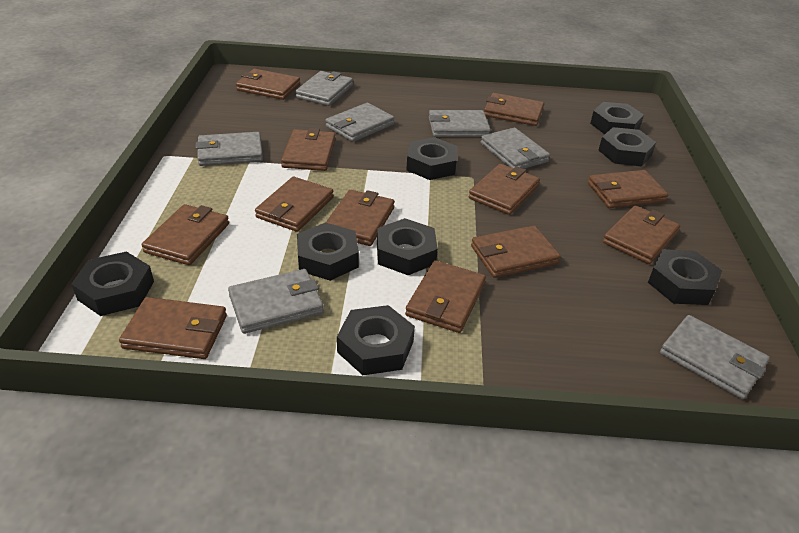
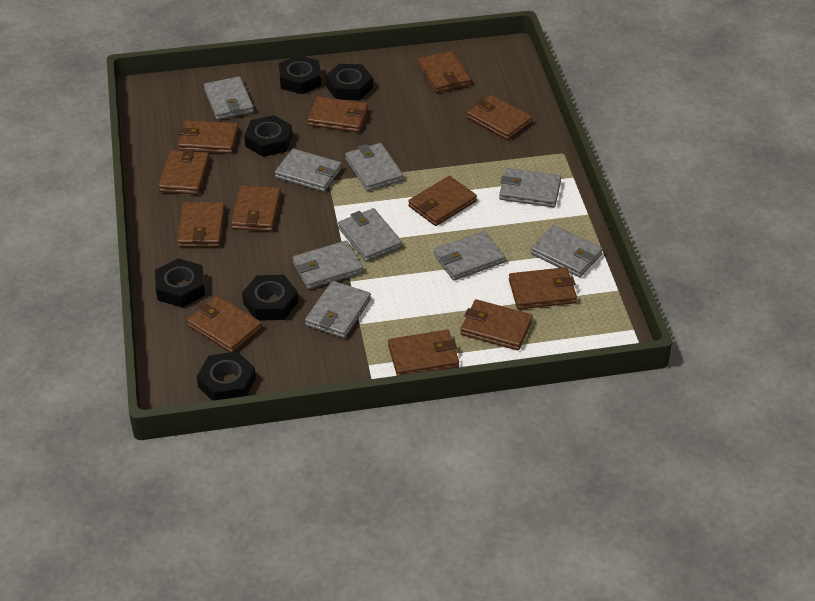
black nut: 8 -> 6
grey wallet: 7 -> 9

